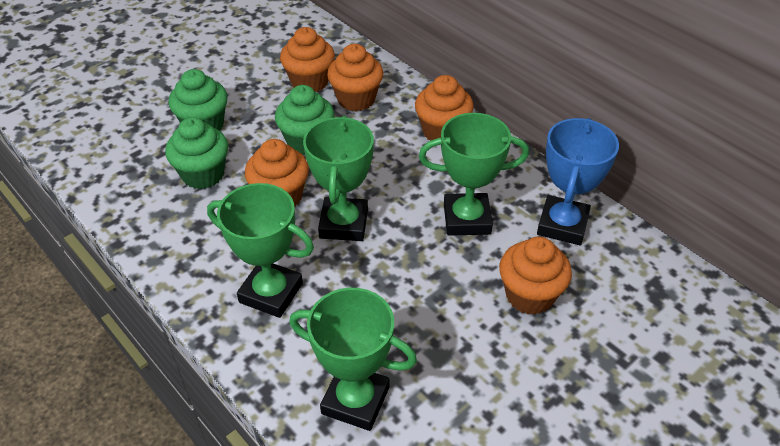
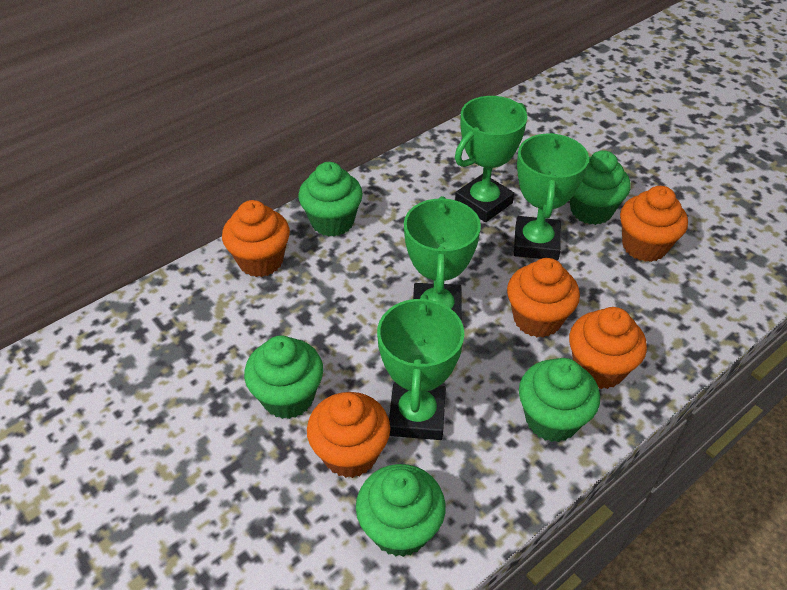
blue trophy: 1 -> 0
green cupcake: 3 -> 5

